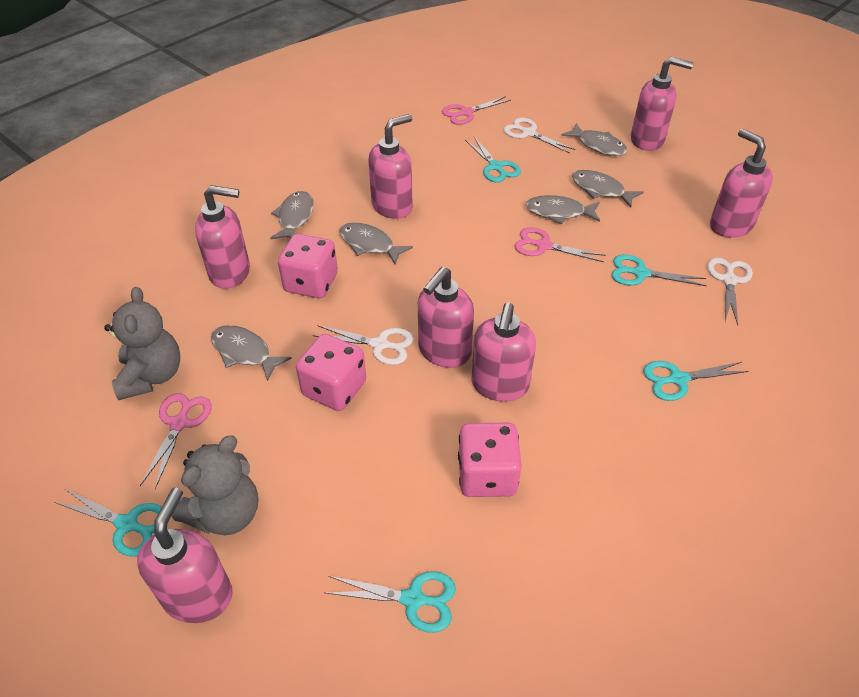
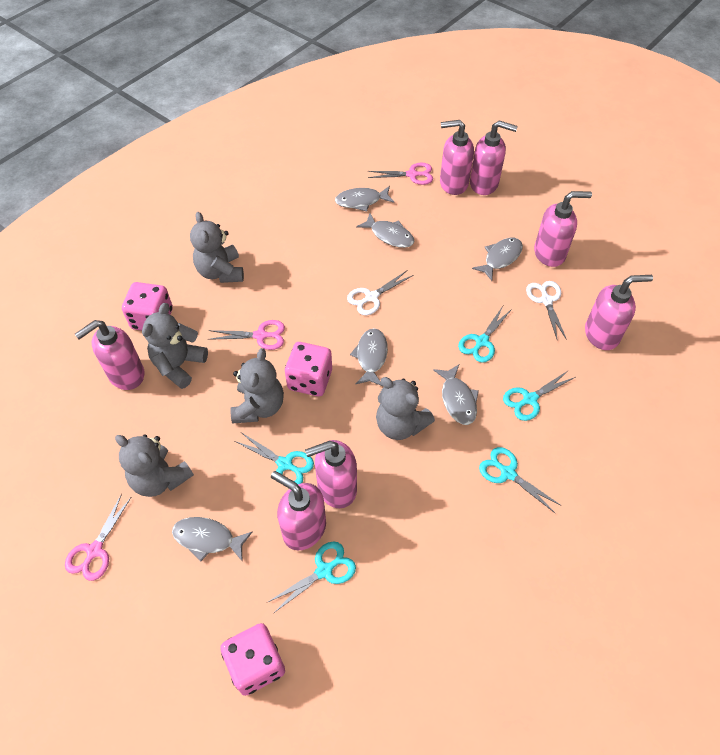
grey teddy bear: 2 -> 5
white scissors: 3 -> 2

